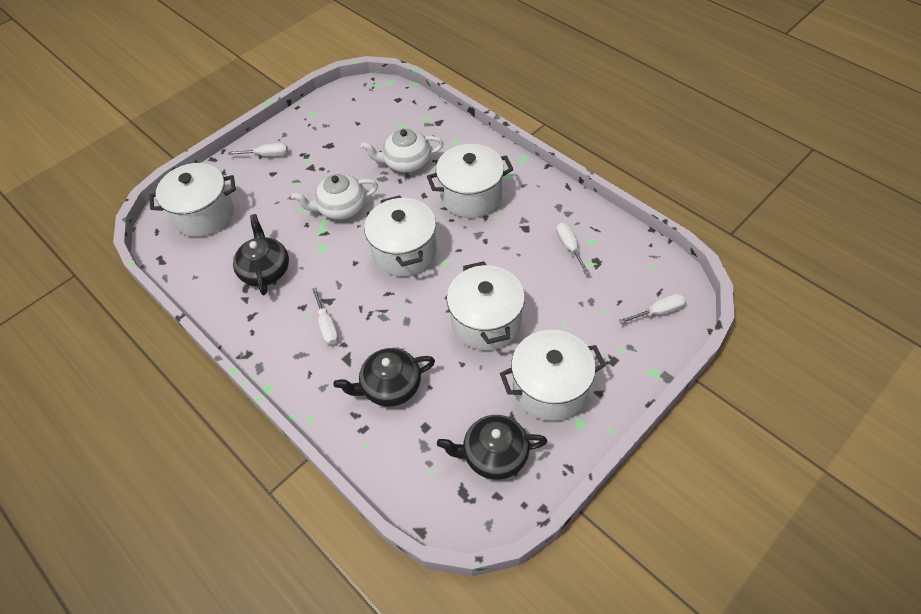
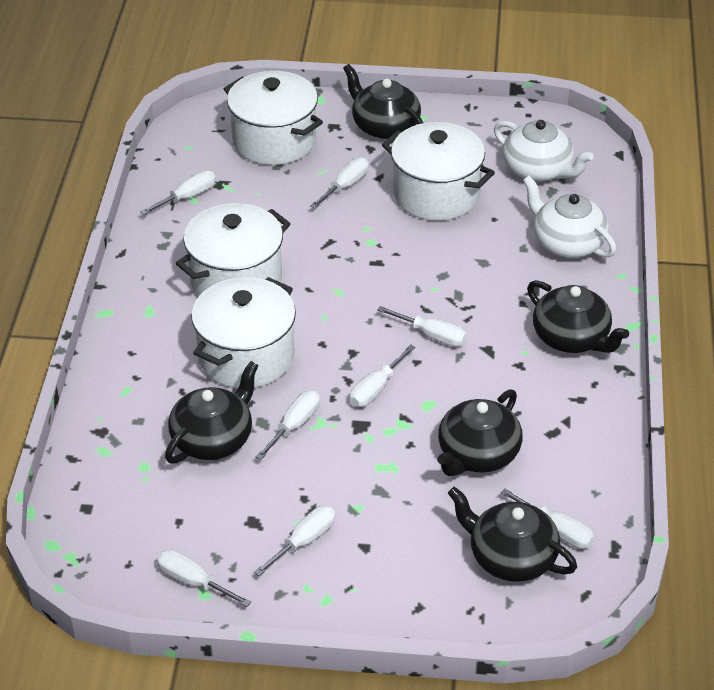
black teapot: 3 -> 5
white pot: 5 -> 4
white screwdriver: 4 -> 8

